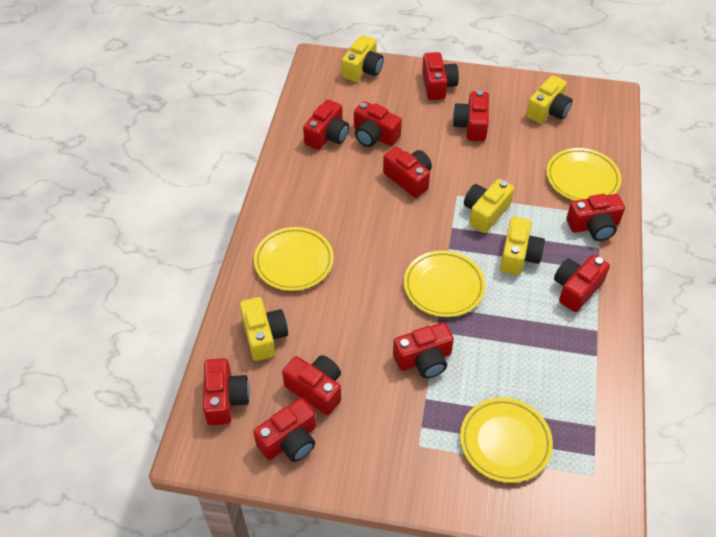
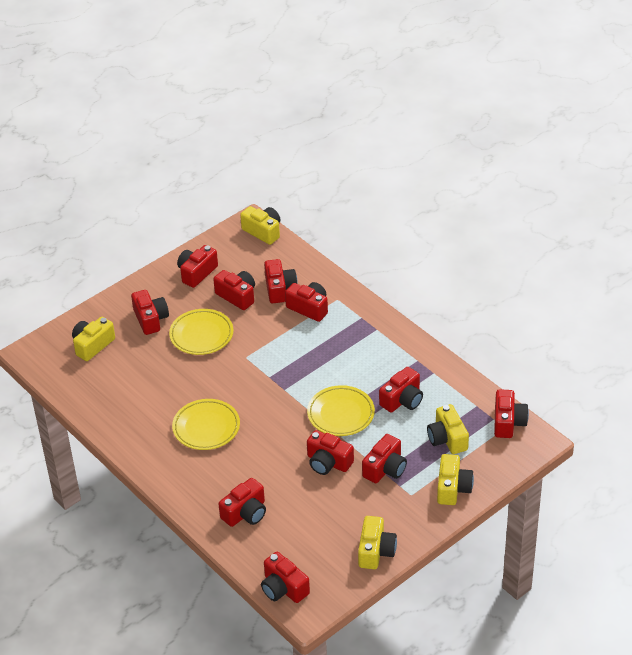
yellow plate: 4 -> 3

